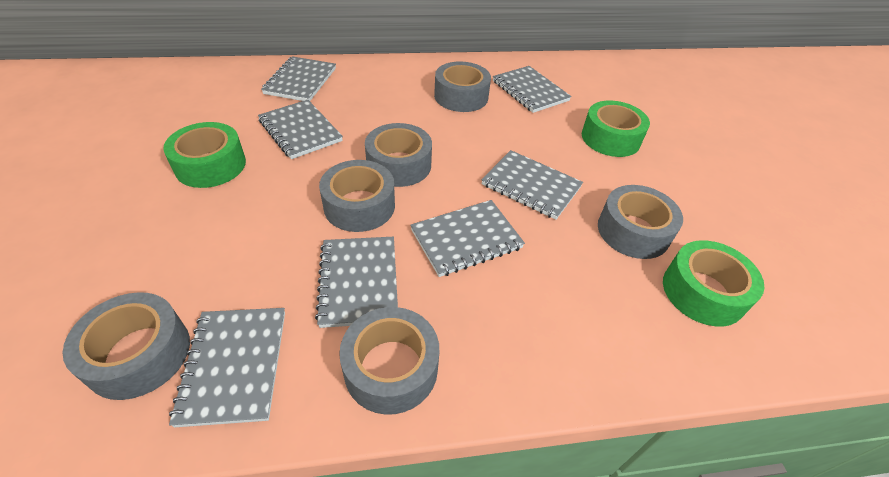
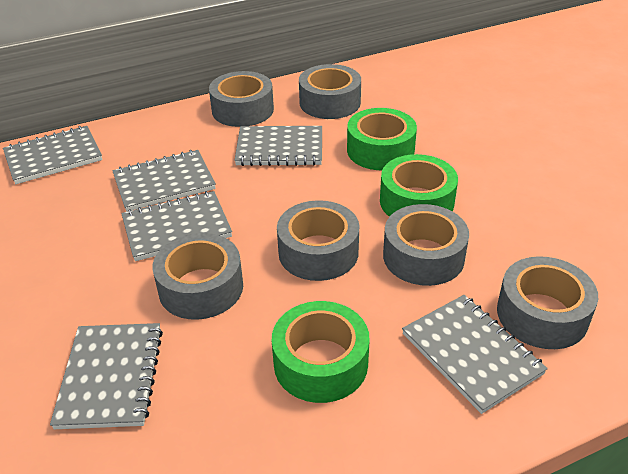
grey notebook: 7 -> 6

